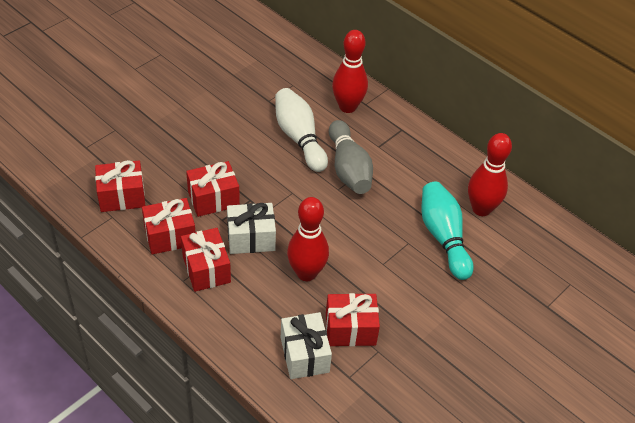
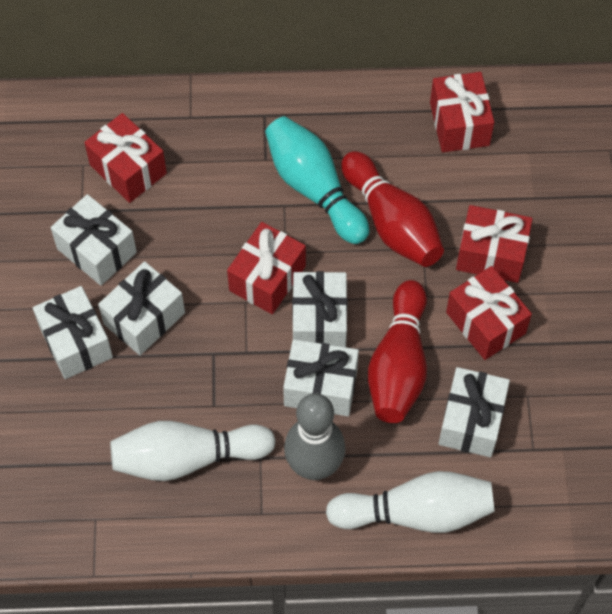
red bowling pin: 3 -> 2
white bowling pin: 1 -> 2
white gift: 2 -> 6

